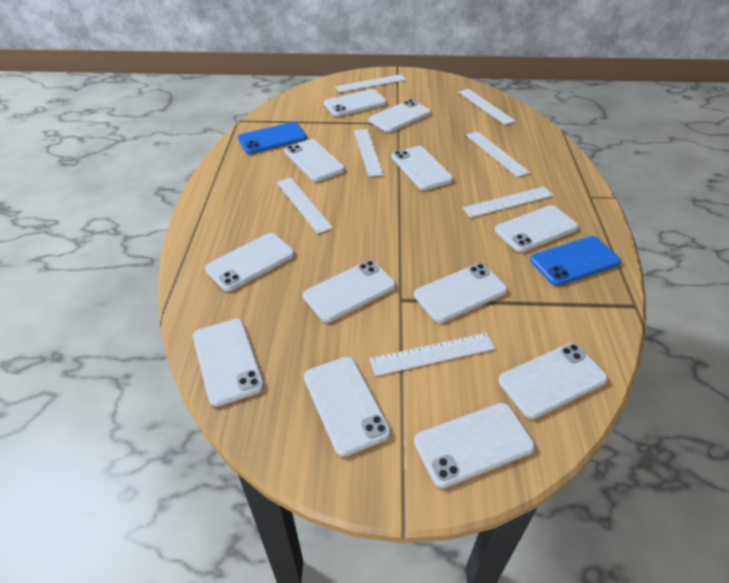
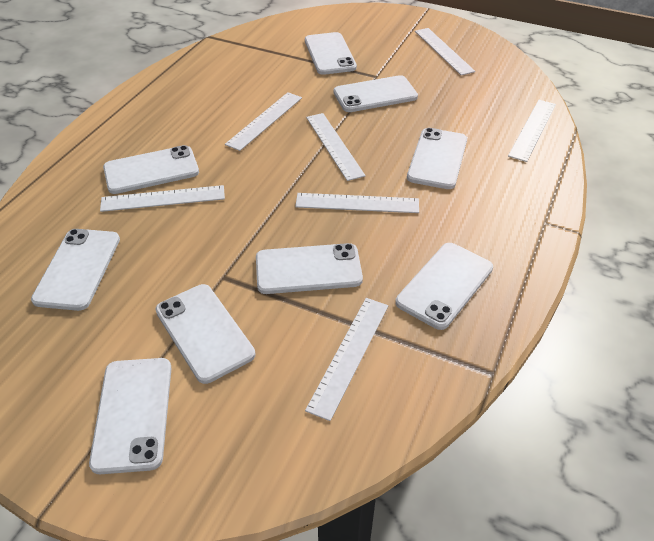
blue phone: 2 -> 0
white phone: 12 -> 9

